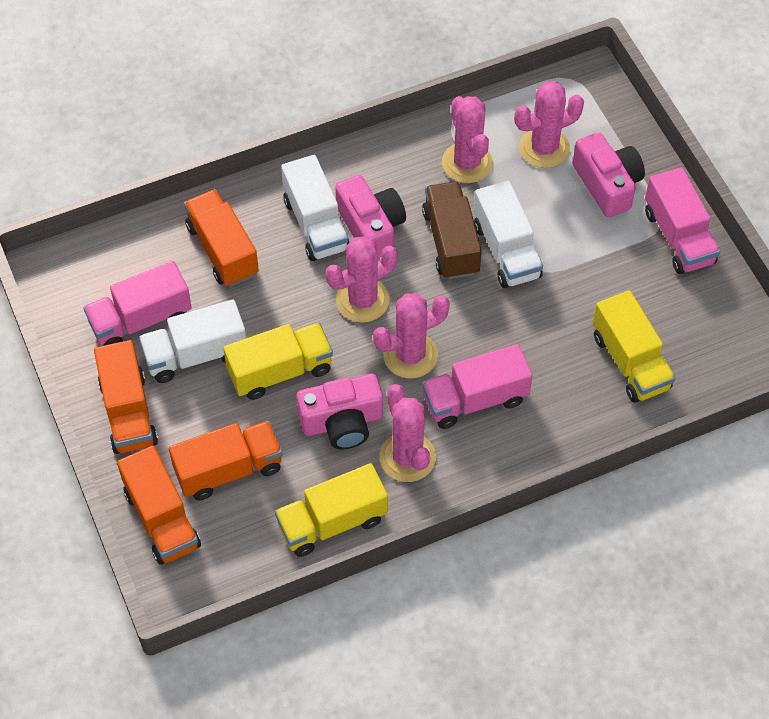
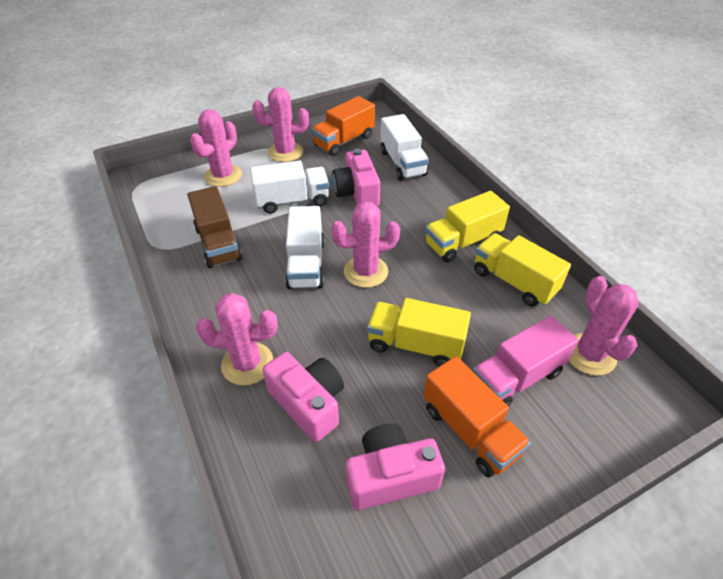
orange truck: 4 -> 2
pink truck: 3 -> 1

